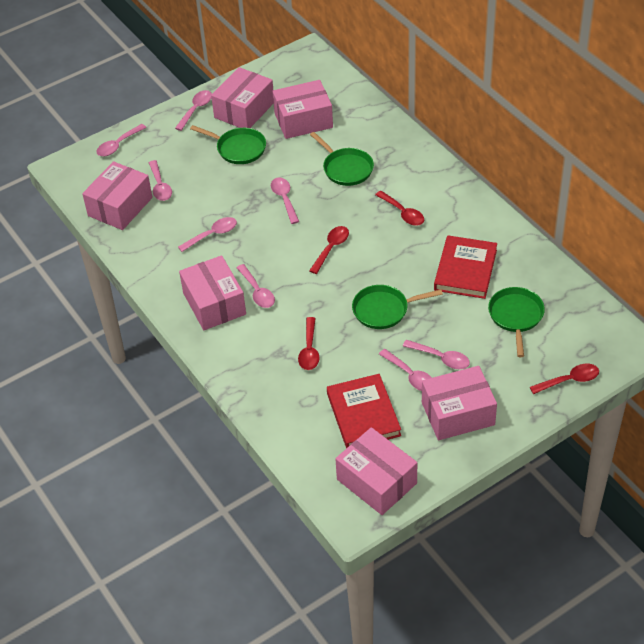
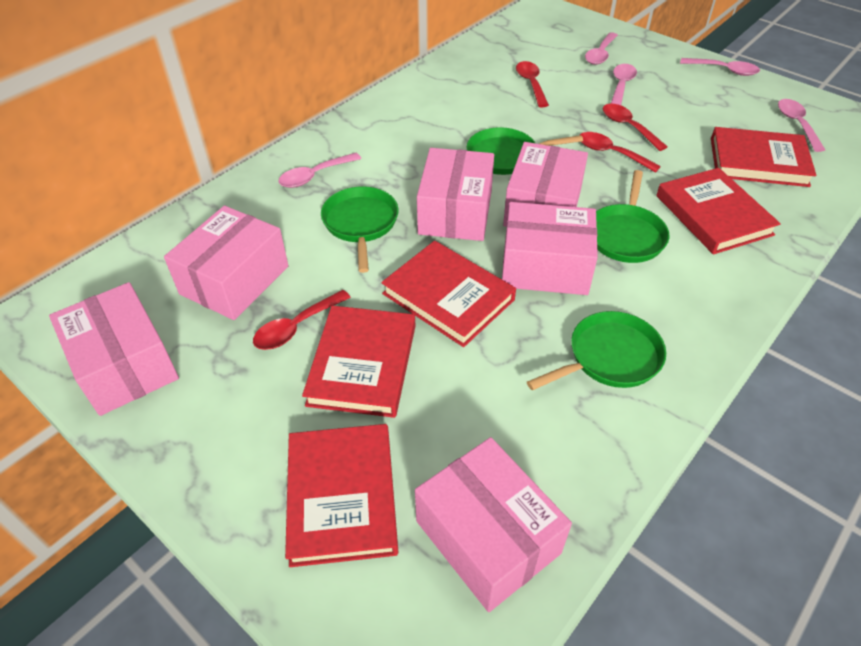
pink spoon: 8 -> 5
red book: 2 -> 5

